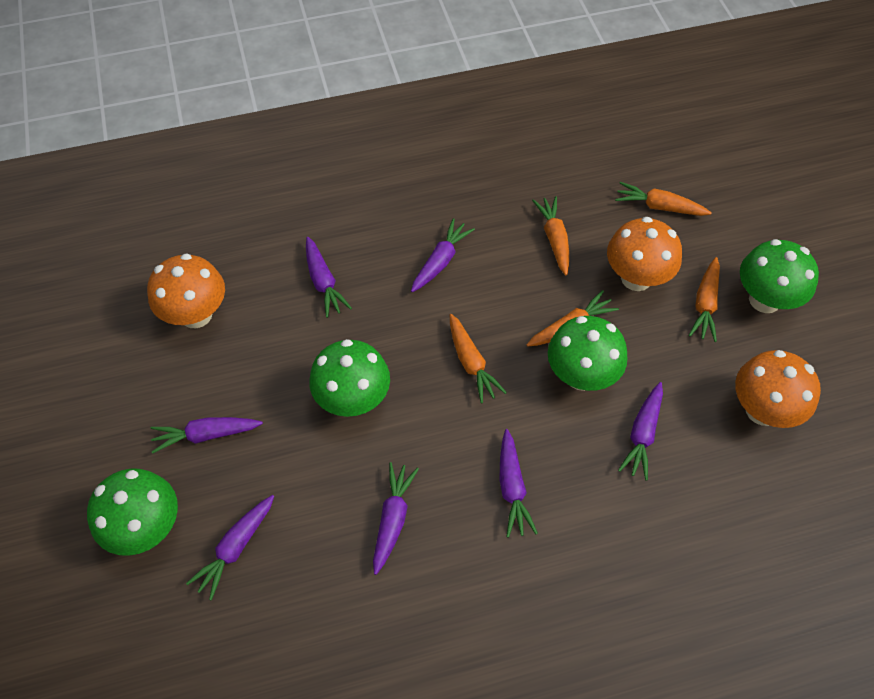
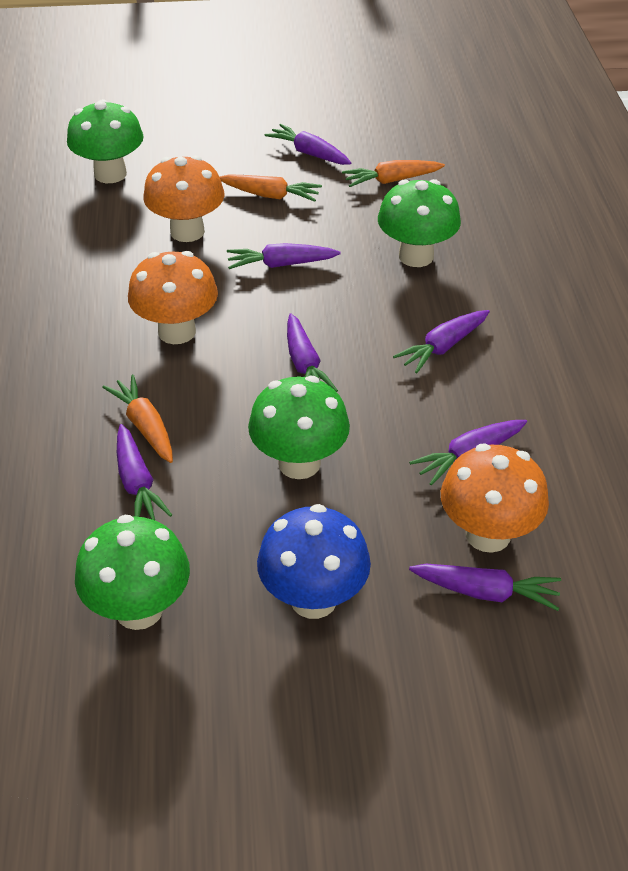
blue mushroom: 0 -> 1
orange carrot: 5 -> 3

